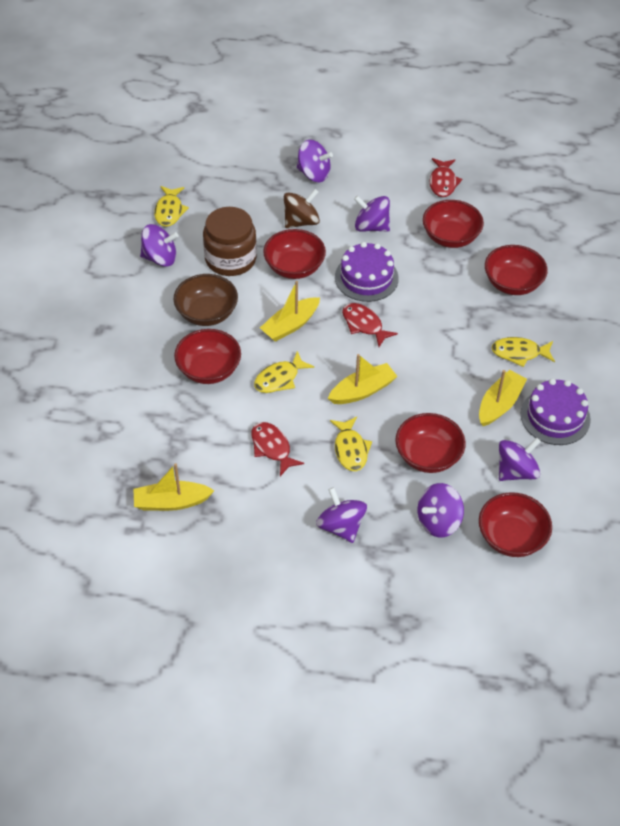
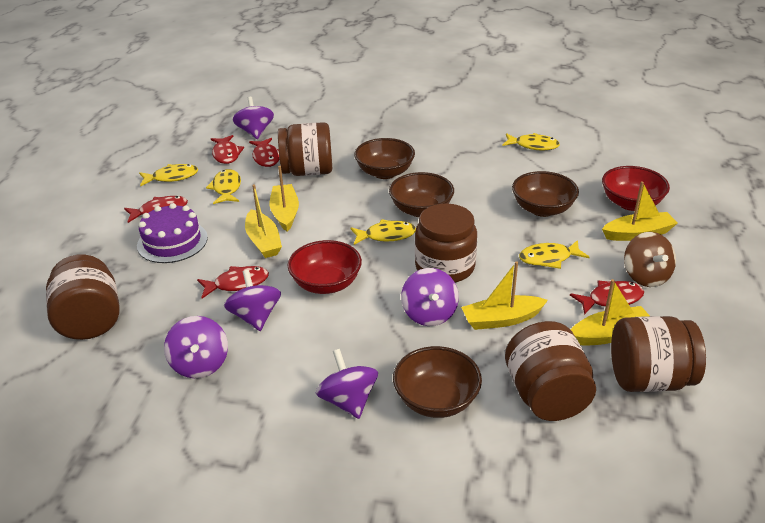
brown bowl: 1 -> 4
brown jar: 1 -> 5
purple cake: 2 -> 1
purple spinning top: 6 -> 5
red bowl: 6 -> 2
red fish: 3 -> 5
yellow boat: 4 -> 5
yellow fish: 4 -> 5

